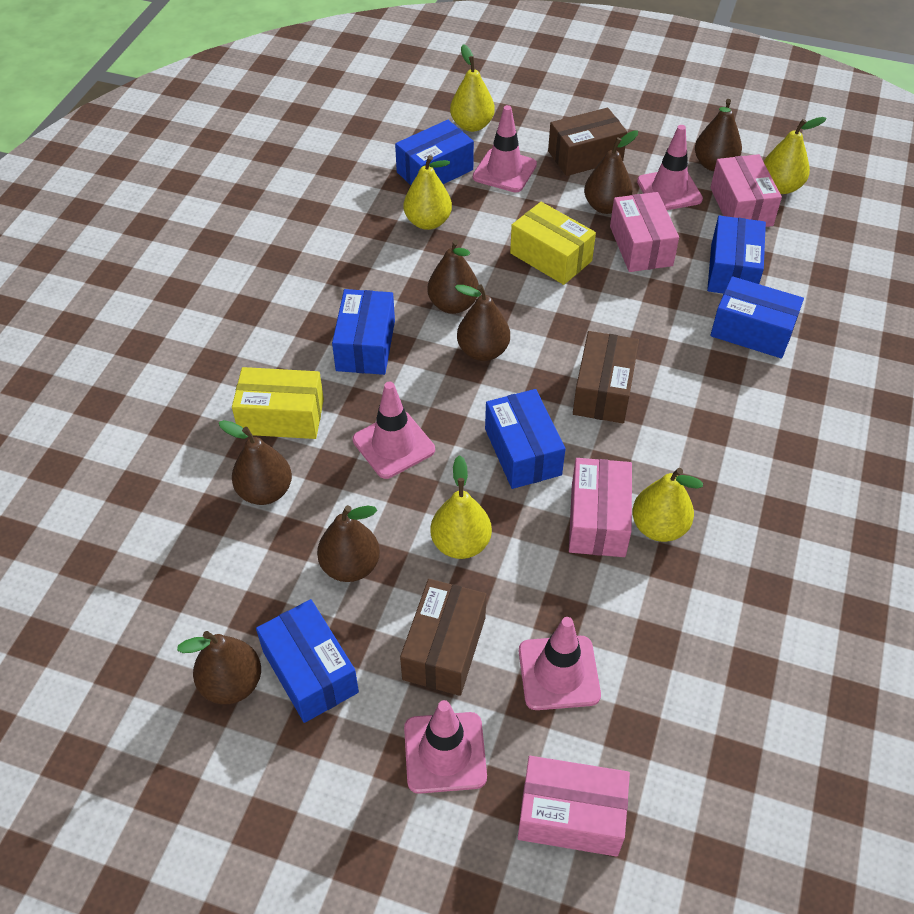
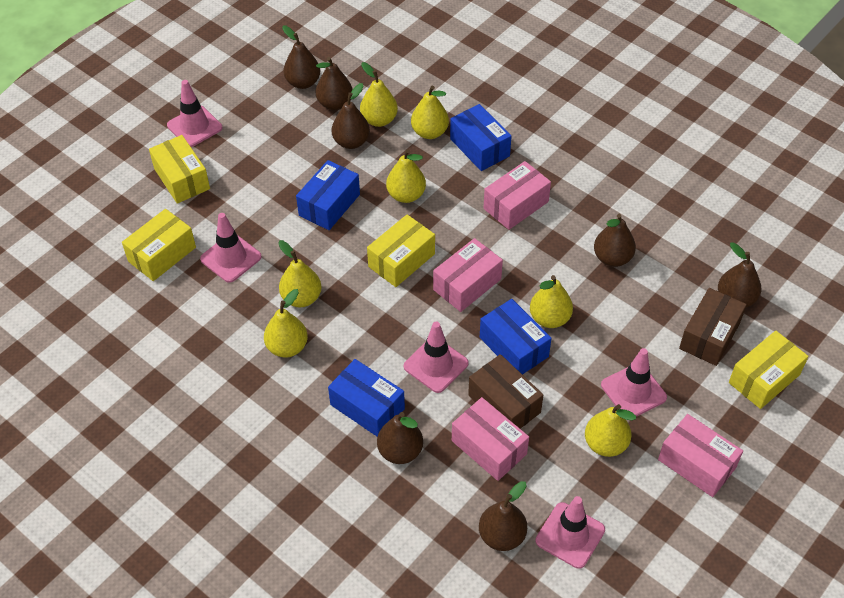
blue box: 6 -> 4
brown box: 3 -> 2
yellow box: 2 -> 4
yellow pear: 5 -> 7

